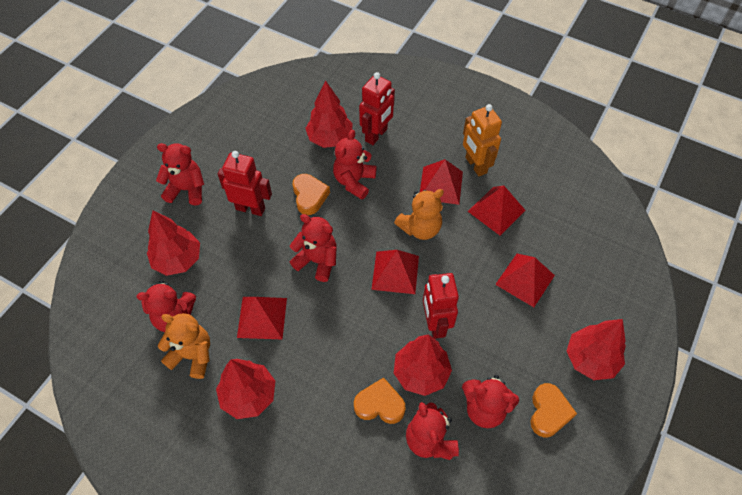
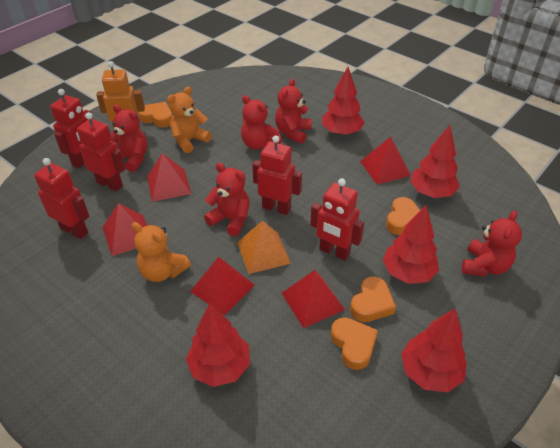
orange heart: 3 -> 4
orange pyramid: 0 -> 1
red robot: 3 -> 5
red teddy bear: 6 -> 5

